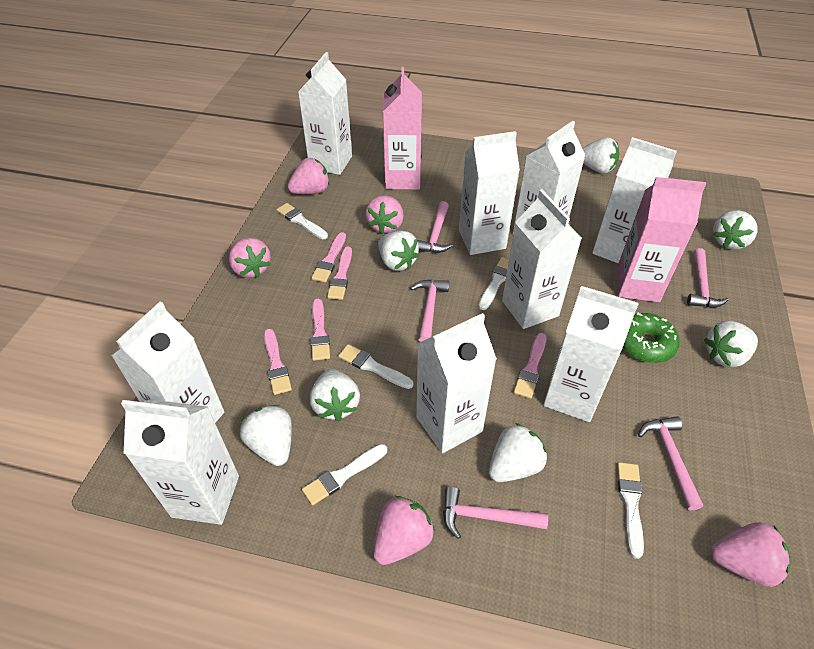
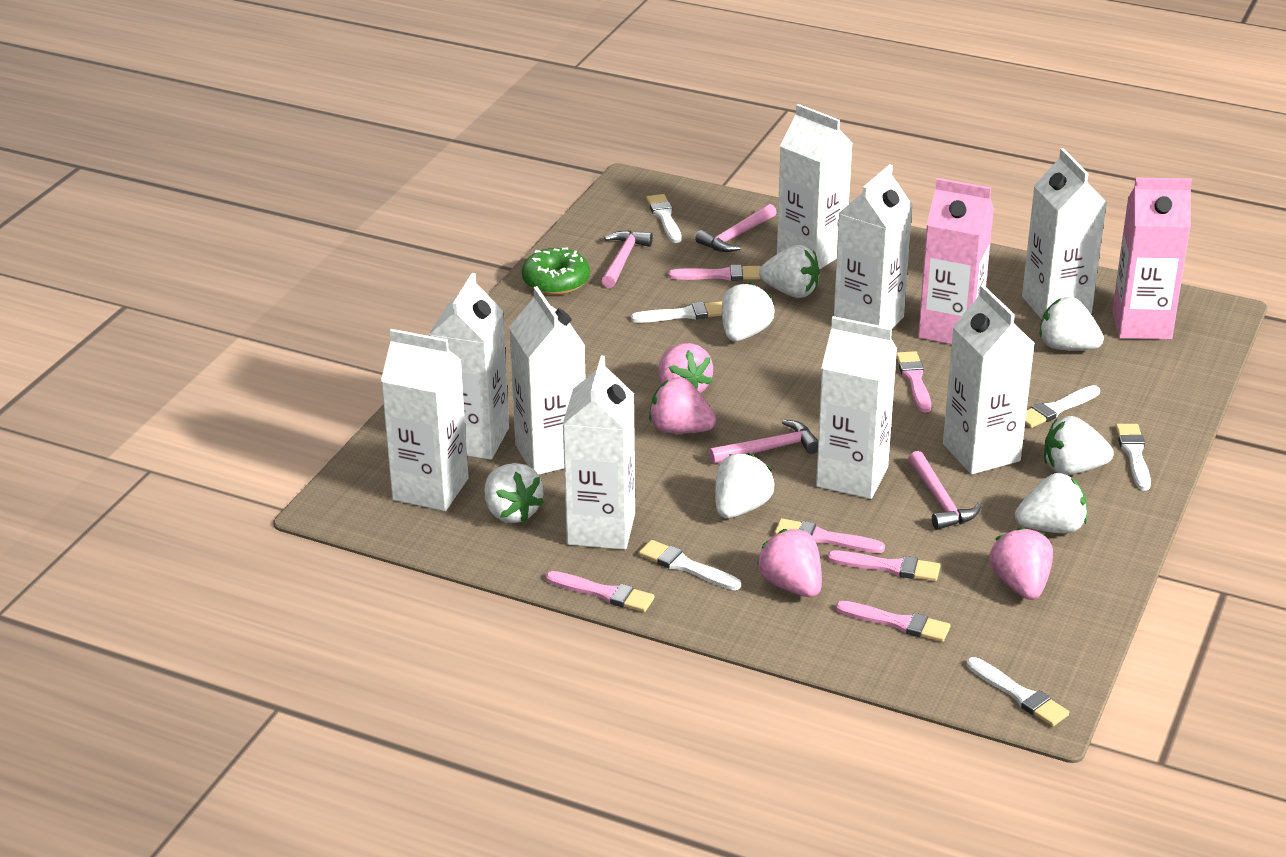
pink brush: 5 -> 6
pink hammer: 5 -> 4
pink strawberry: 5 -> 4
white brush: 5 -> 6

